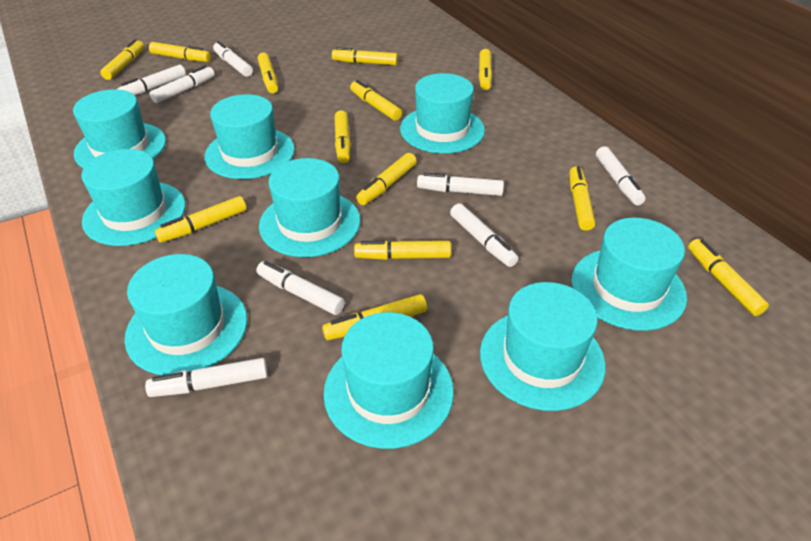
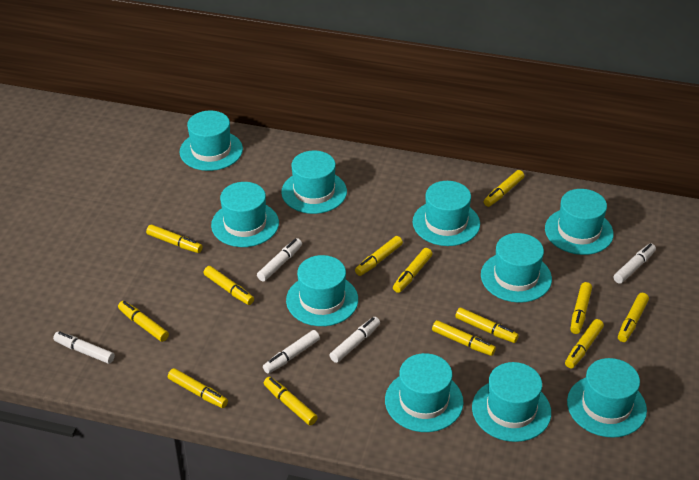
turquoise hat: 9 -> 10
white marker: 8 -> 5

